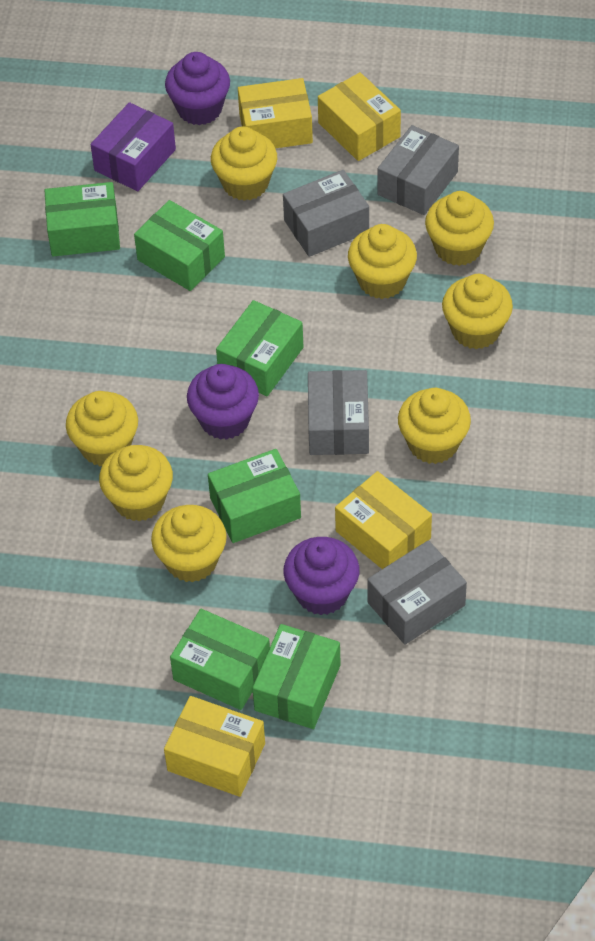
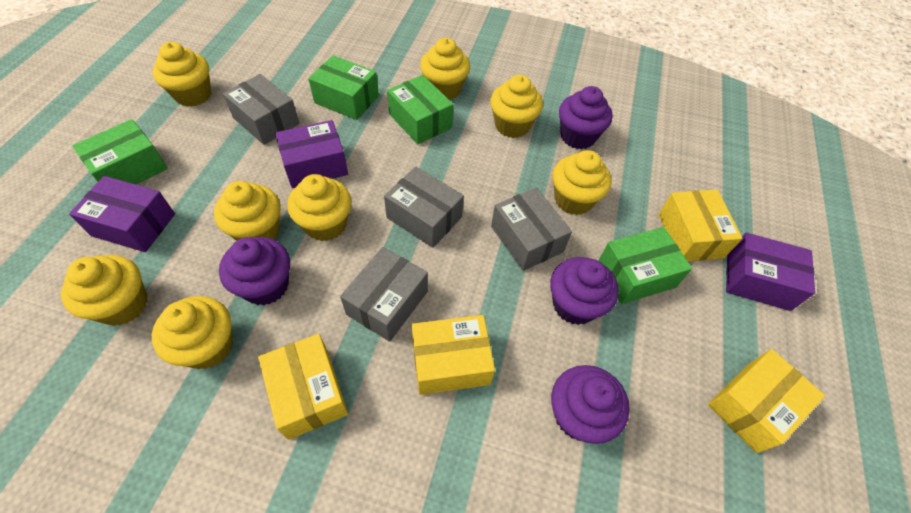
green box: 6 -> 4
purple box: 1 -> 3
purple cupcake: 3 -> 4

